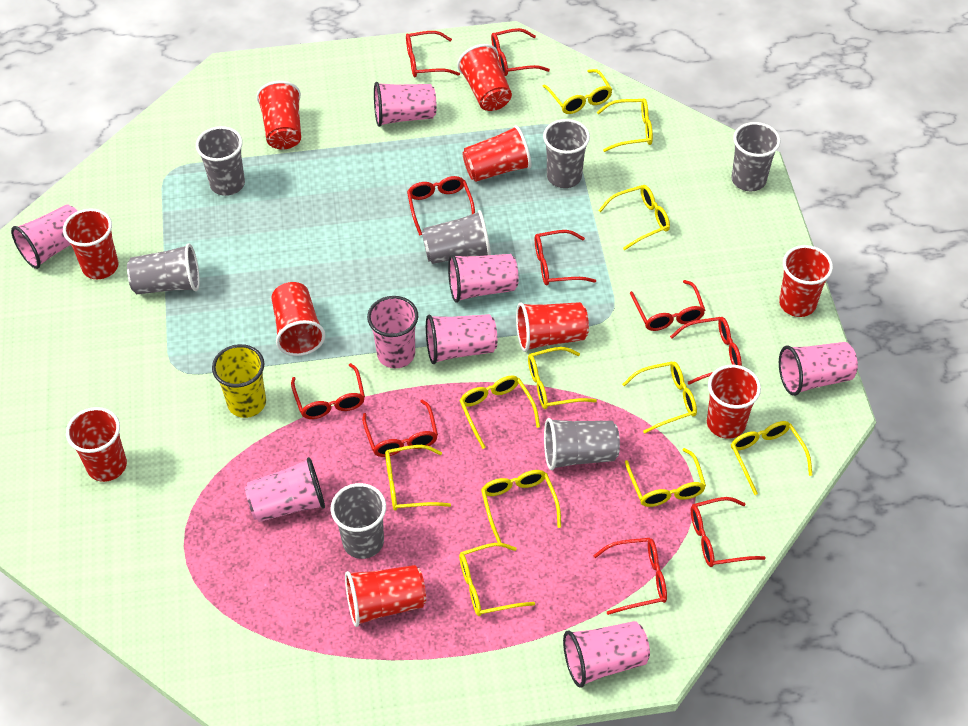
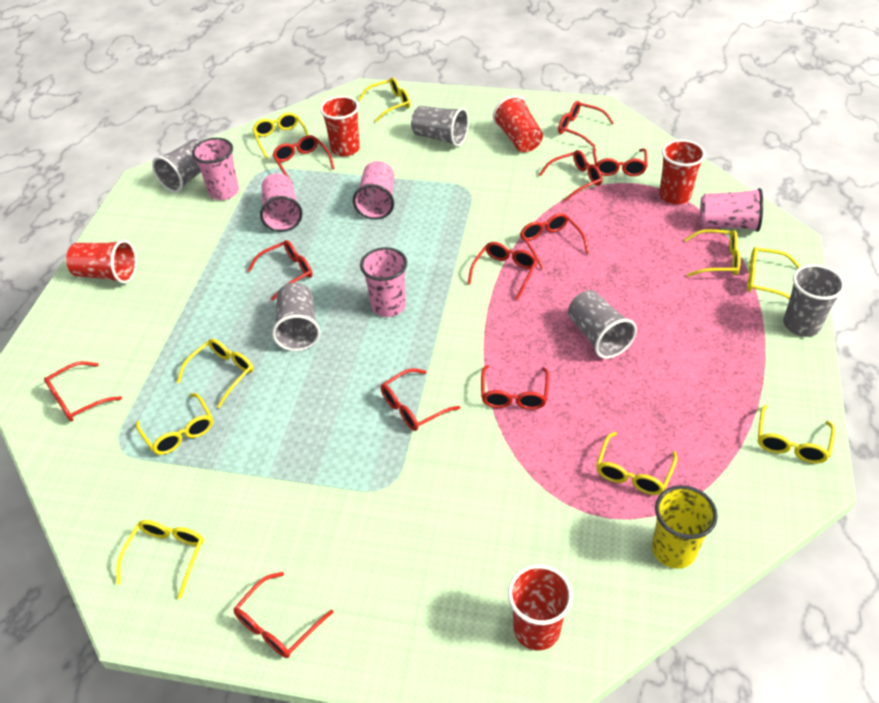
grey cup: 7 -> 5
pink cup: 8 -> 5
red cup: 10 -> 5
red glasses: 10 -> 11
yellow glasses: 11 -> 9

